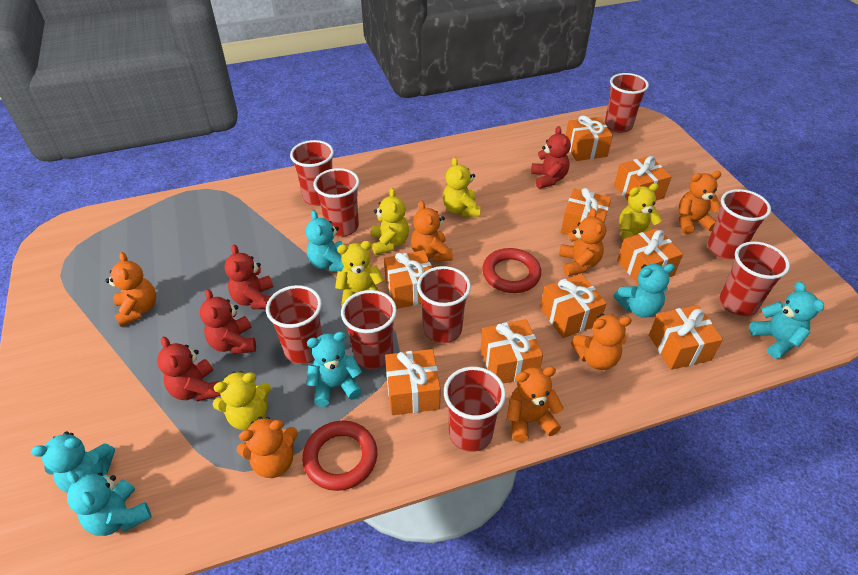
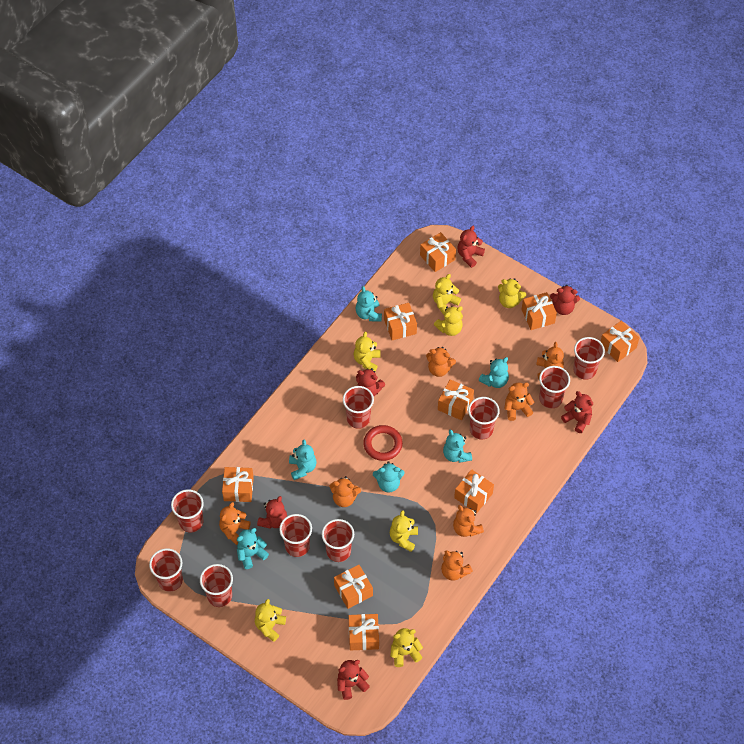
red ring: 2 -> 1
red teddy bear: 4 -> 6
yellow teddy bear: 5 -> 7

